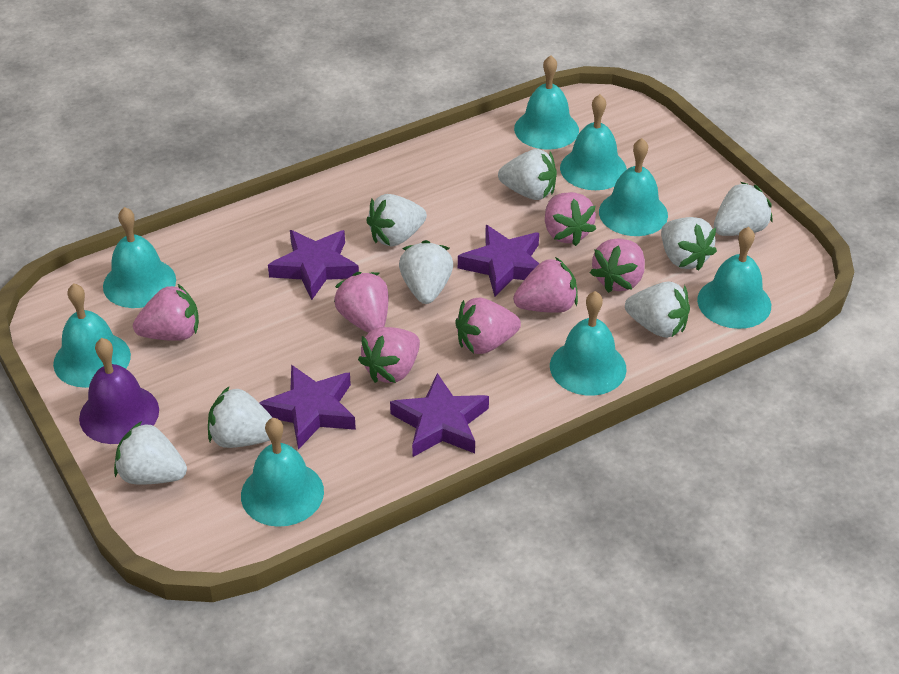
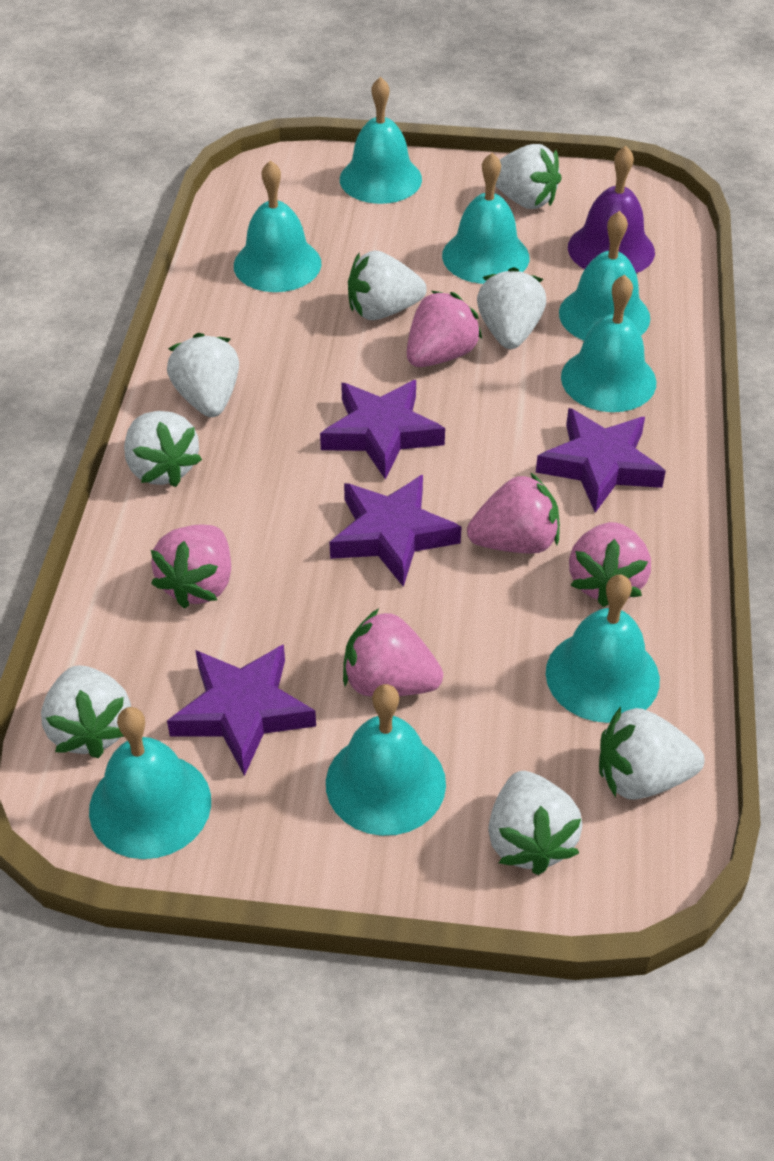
pink strawberry: 7 -> 5

